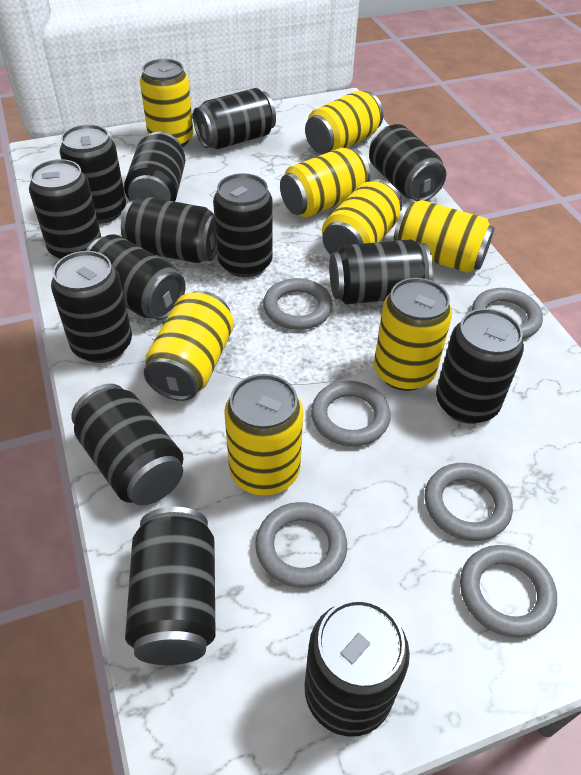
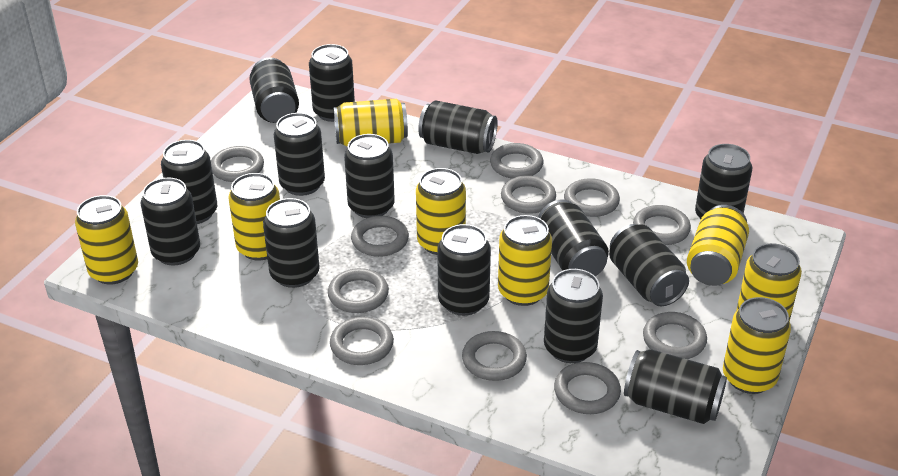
grey ring: 6 -> 11

